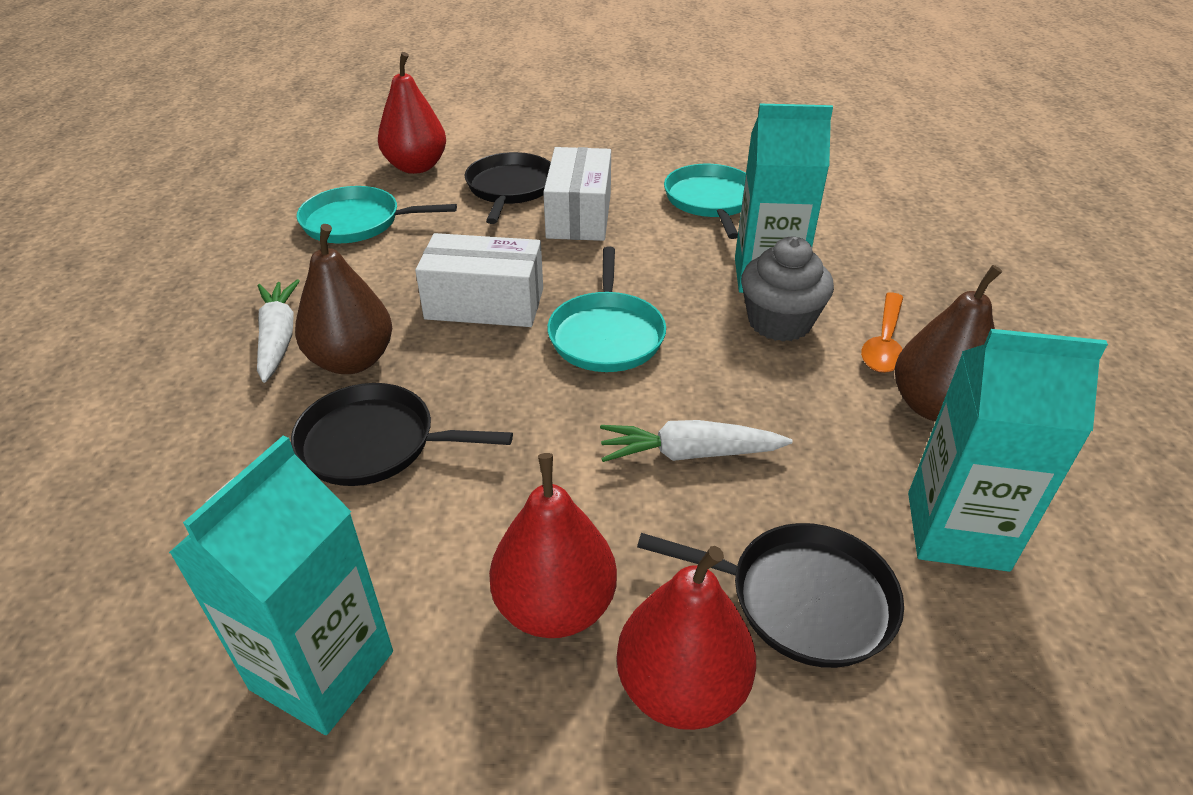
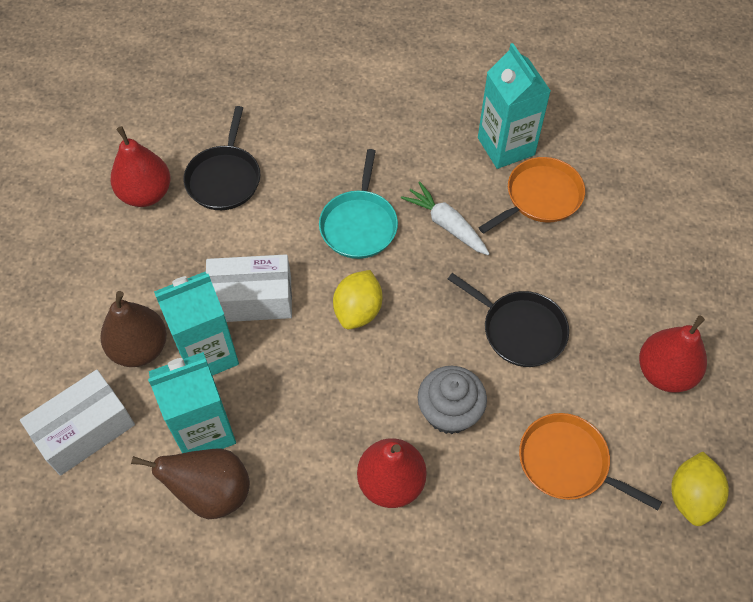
black pan: 3 -> 2
orange pan: 0 -> 2
orange spoon: 1 -> 0
turquoise pan: 3 -> 1
white carrot: 2 -> 1
yellow lemon: 0 -> 2

